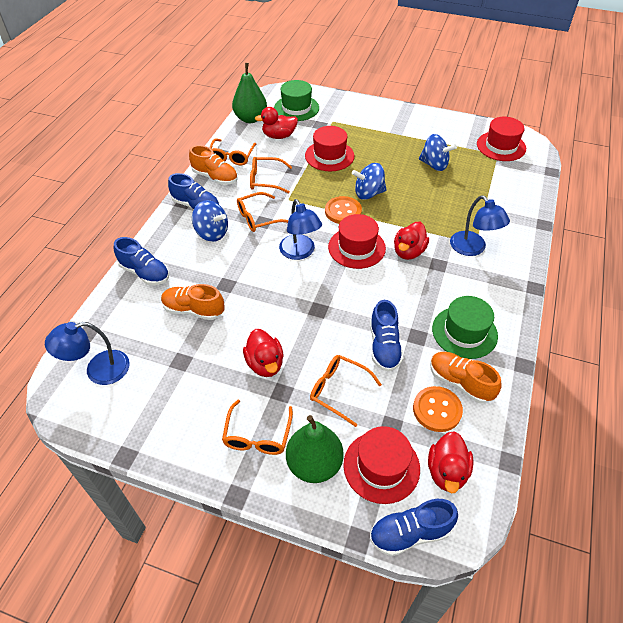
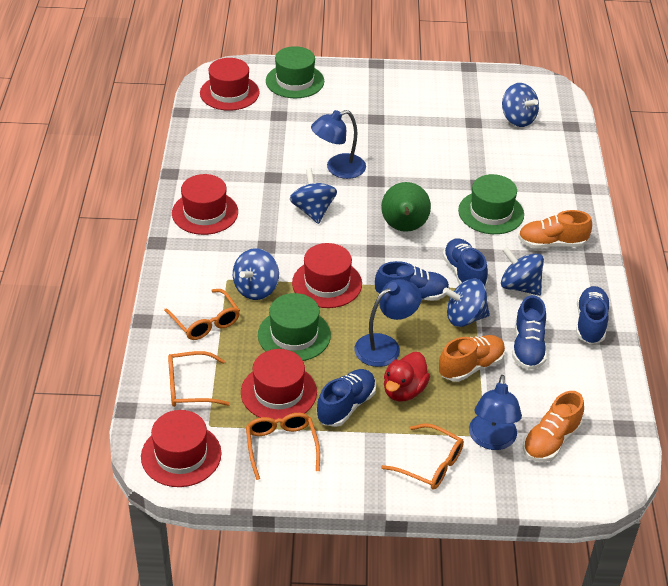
blue shoe: 4 -> 5
blue spinning top: 3 -> 5
green hat: 2 -> 3
green pear: 2 -> 1
orange button: 2 -> 0
orange glasses: 5 -> 4
red duck: 4 -> 1
red hat: 4 -> 5

